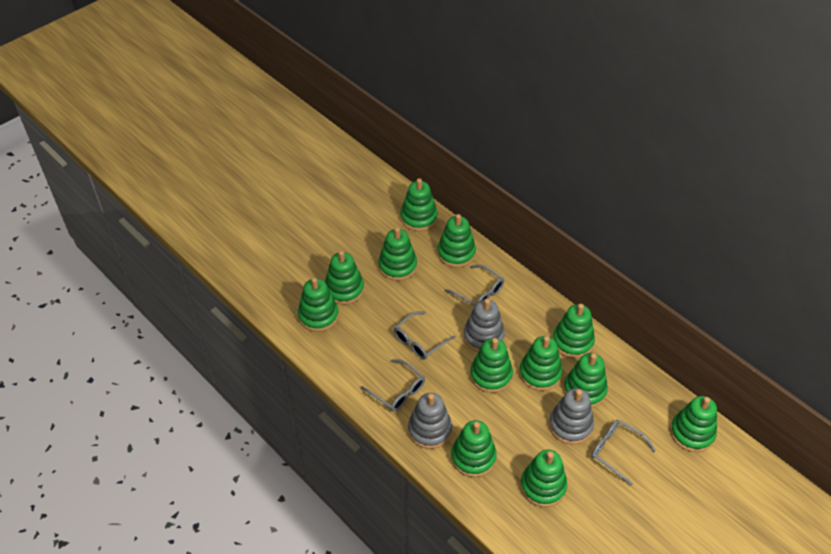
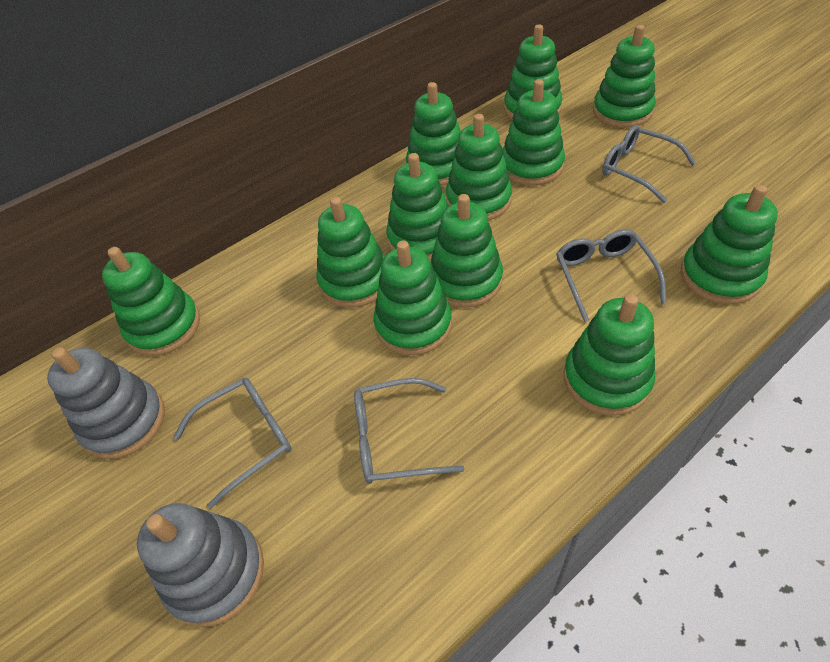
grey stacking toy: 3 -> 2

